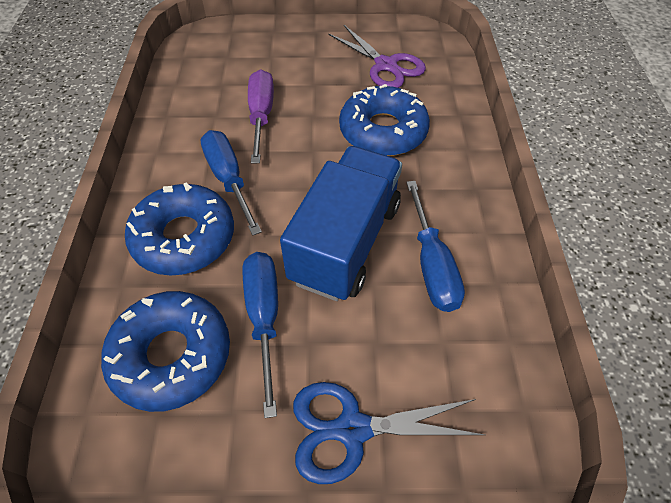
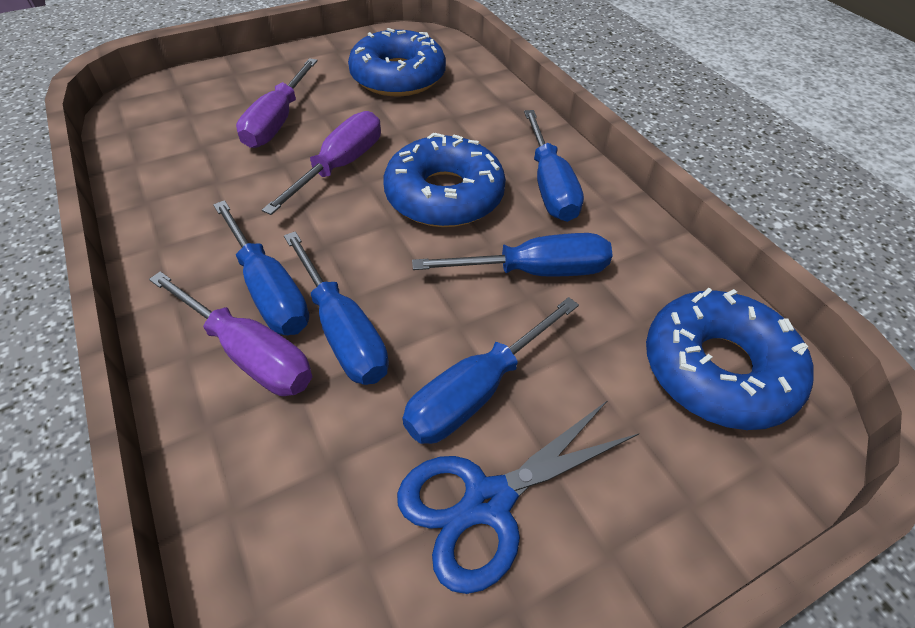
blue screwdriver: 3 -> 5
blue truck: 1 -> 0
purple scissors: 1 -> 0
purple screwdriver: 1 -> 3

